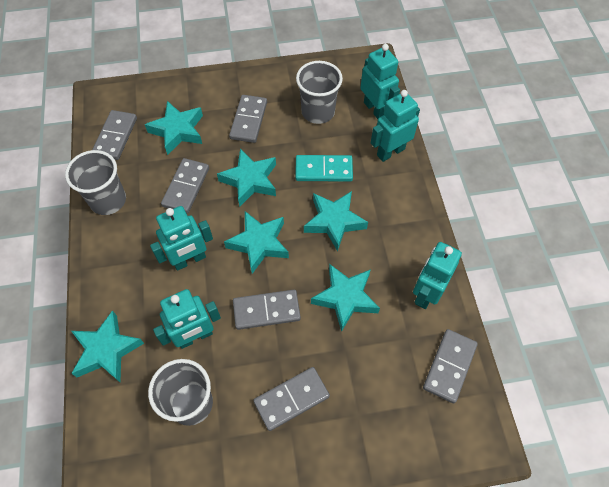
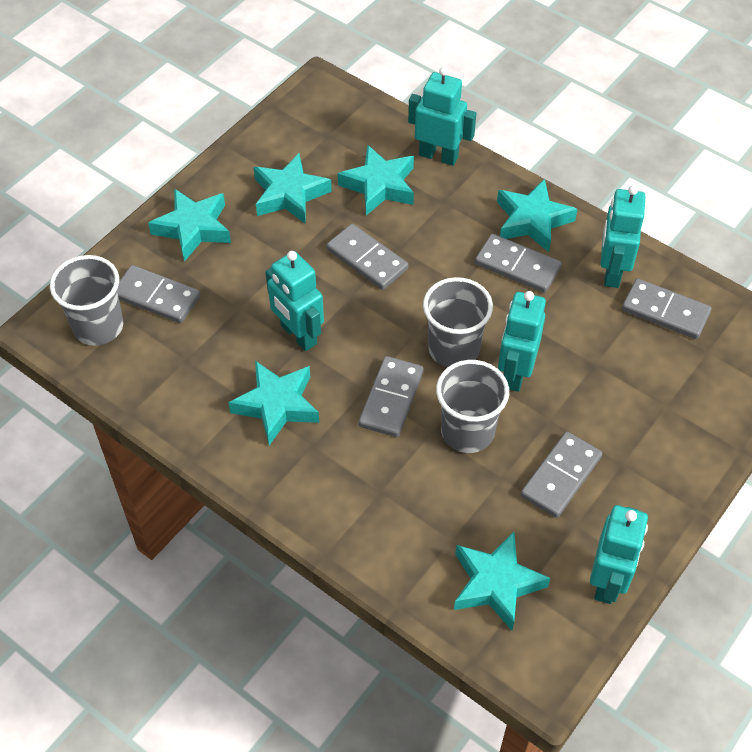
turquoise domino: 1 -> 0

